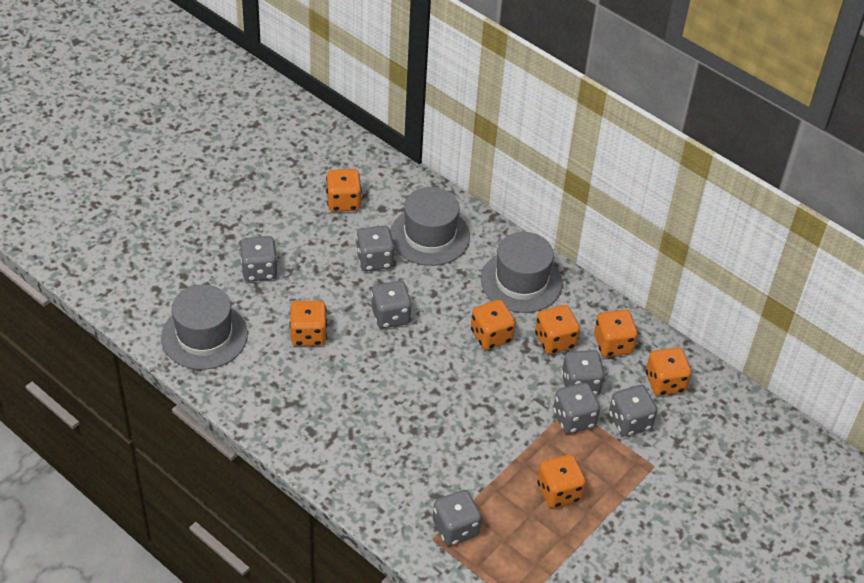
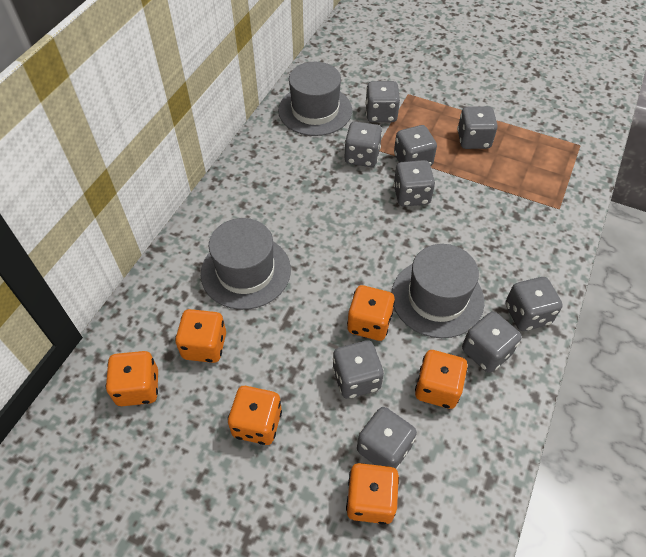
grey dice: 7 -> 9
orange dice: 7 -> 6

